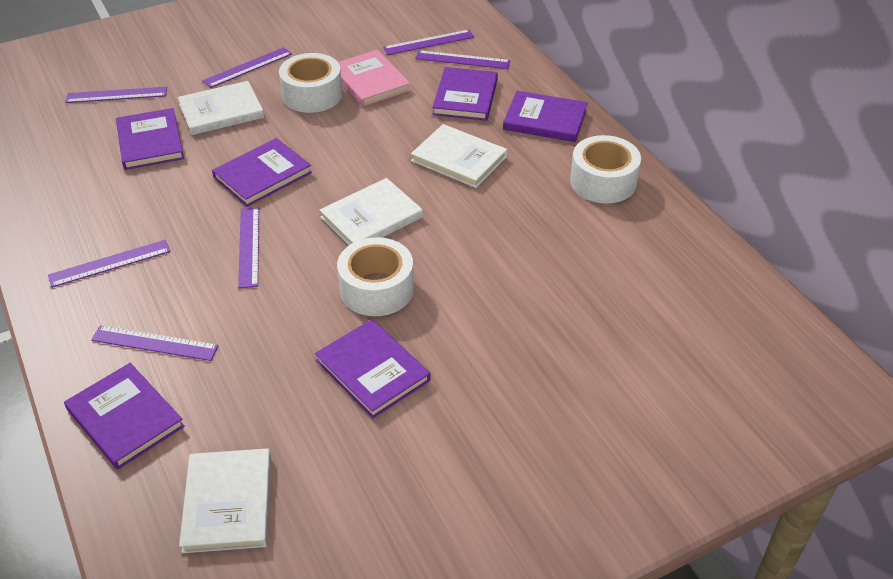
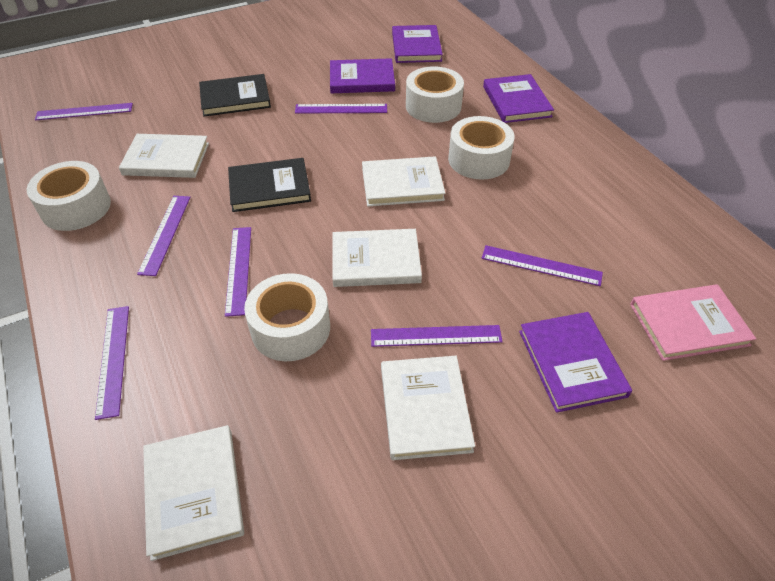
black book: 0 -> 2
purple book: 6 -> 4
white book: 4 -> 5
white tape: 3 -> 4

